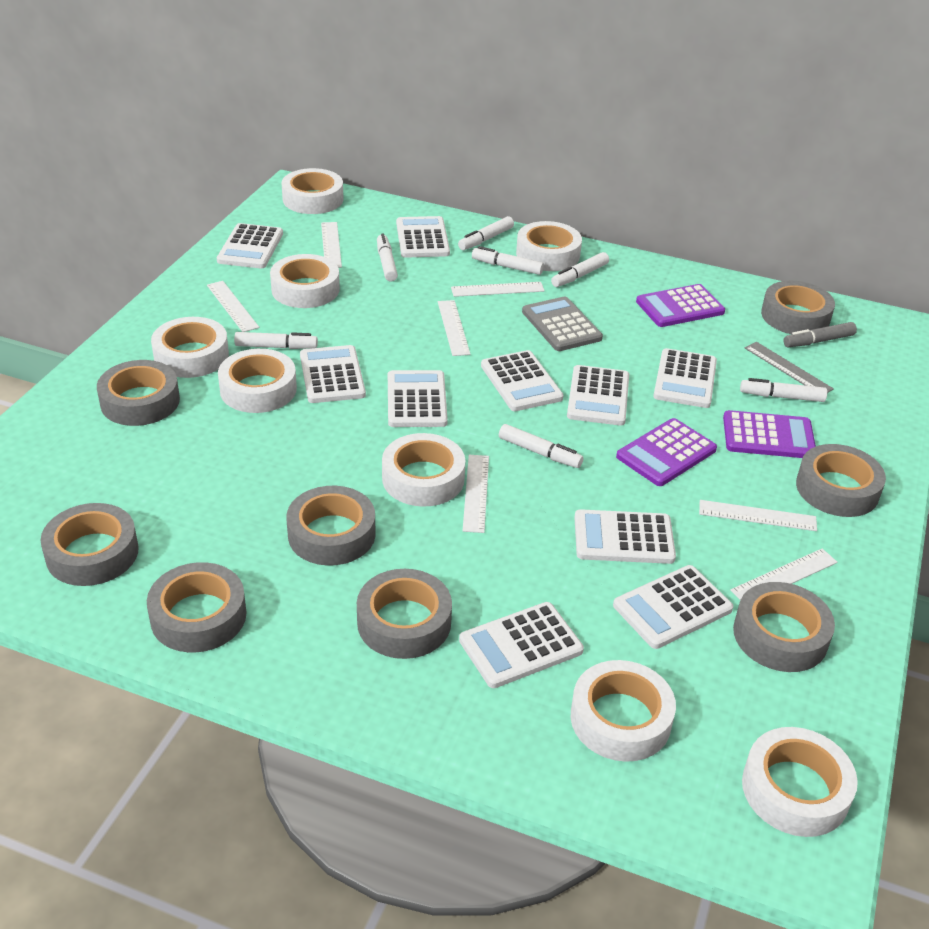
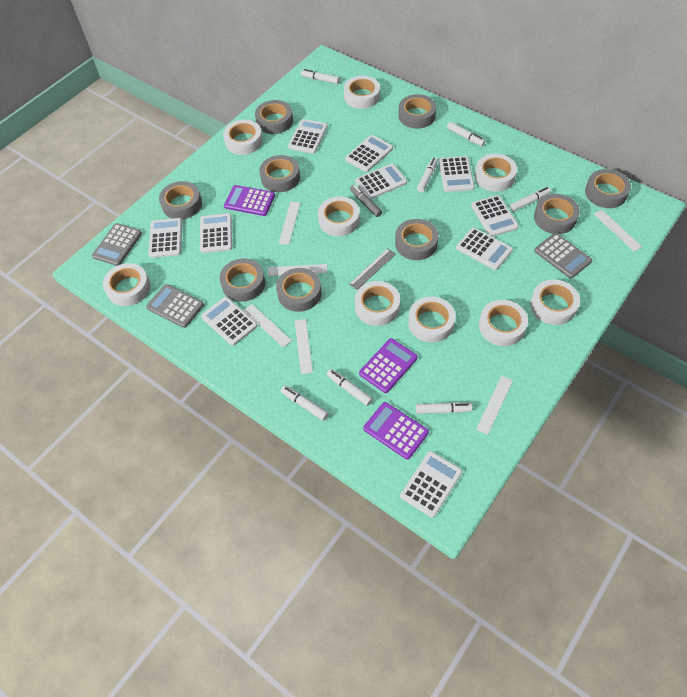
grey calculator: 1 -> 3
grey tape: 8 -> 9
white ruler: 7 -> 6
white tape: 8 -> 9

